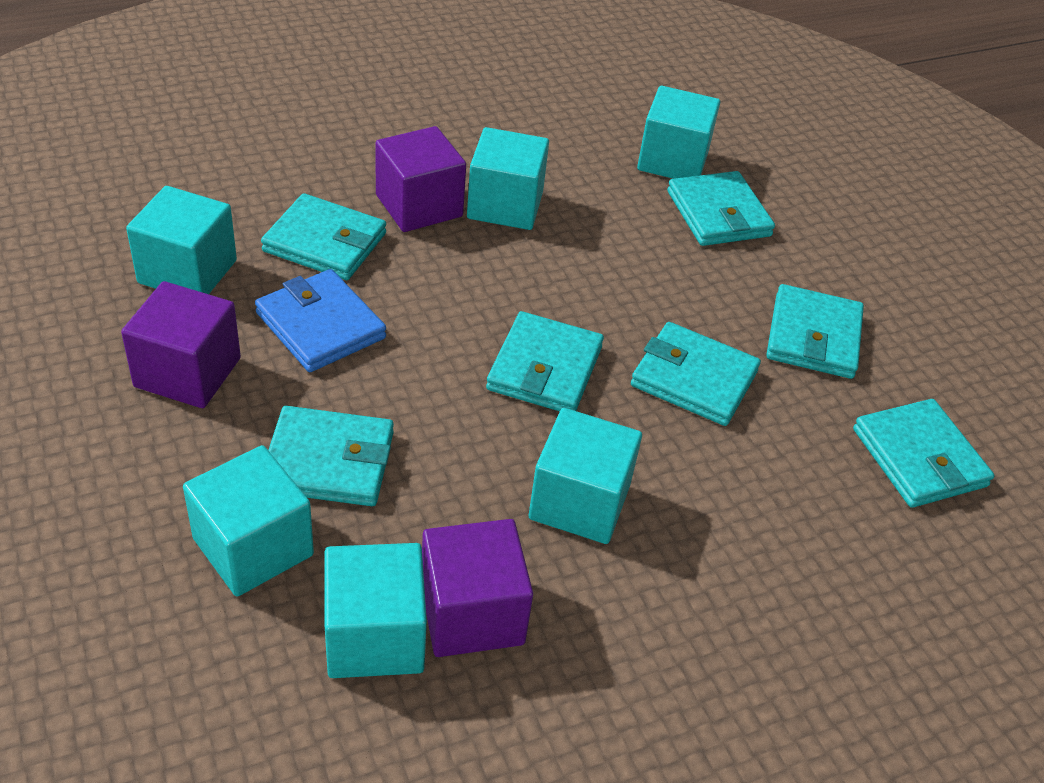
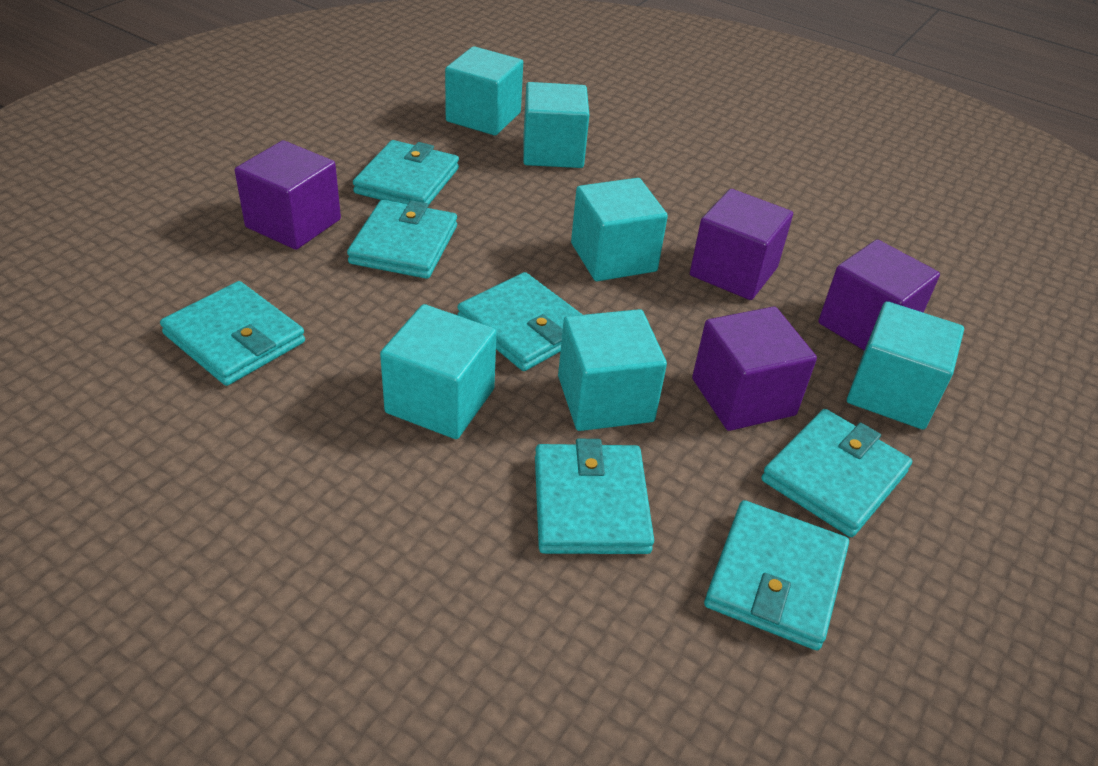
blue wallet: 1 -> 0
purple cube: 3 -> 4

